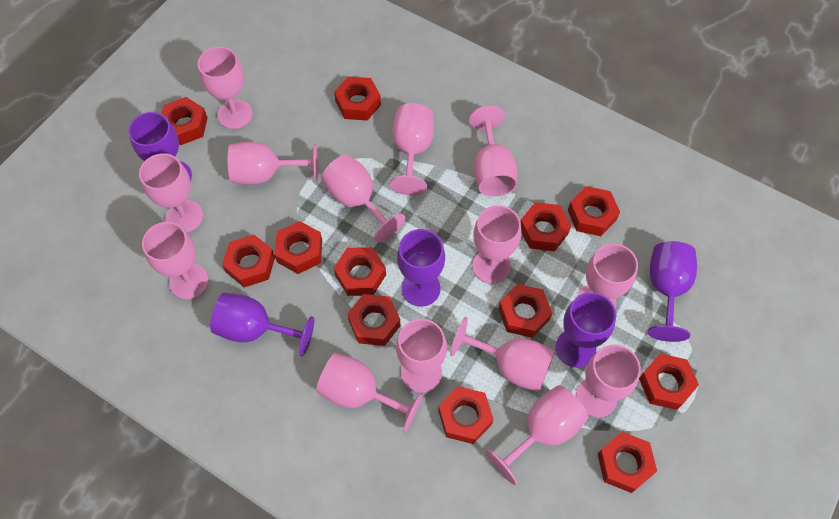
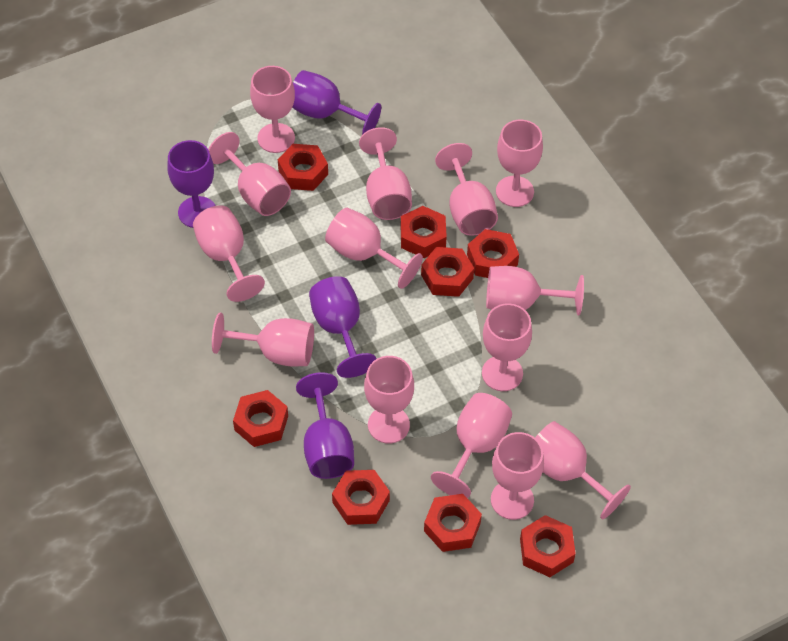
purple goblet: 5 -> 4
red nut: 12 -> 8

